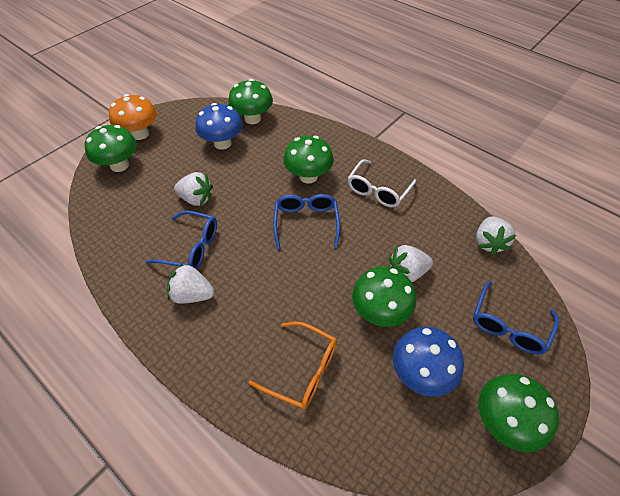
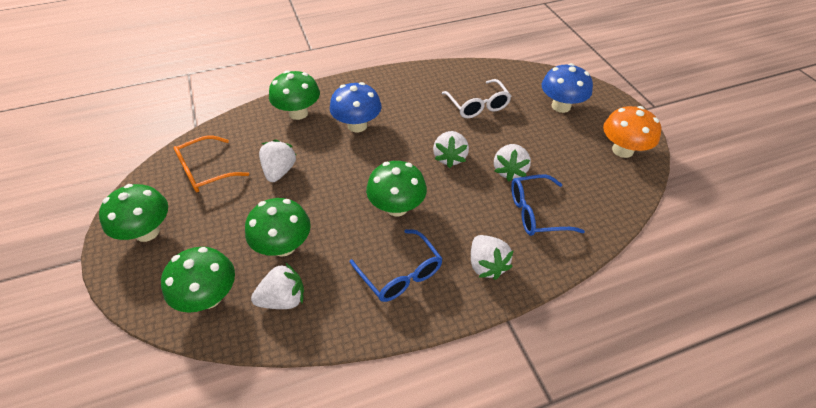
blue glasses: 3 -> 2
white strawberry: 4 -> 5

